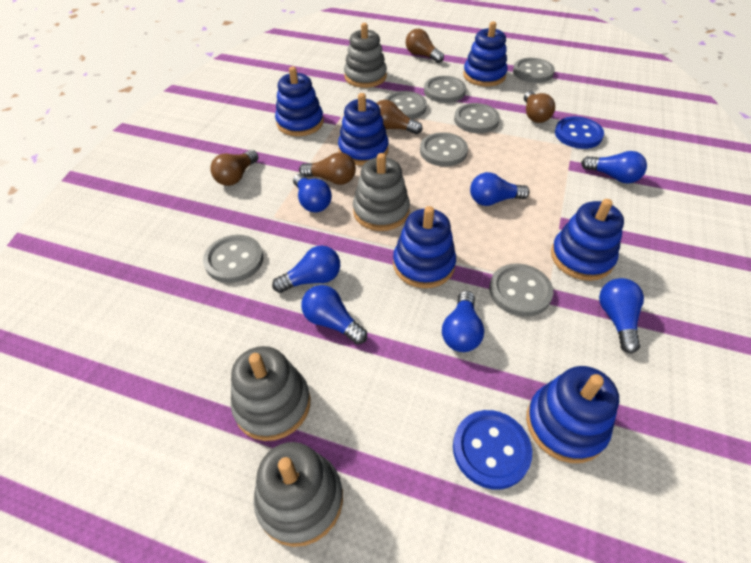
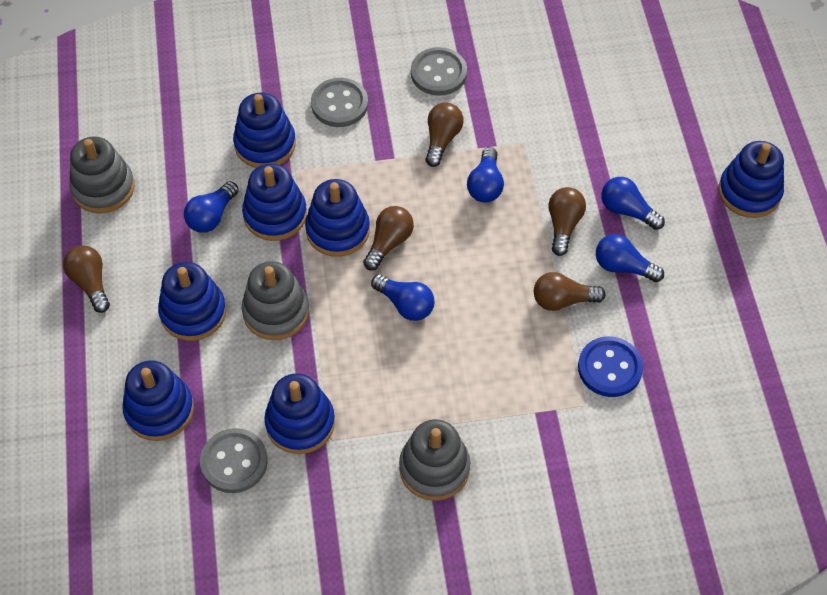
blue button: 2 -> 1
blue light bulb: 7 -> 5
blue stacking toy: 6 -> 7
grey button: 7 -> 3
grey stacking toy: 4 -> 3

